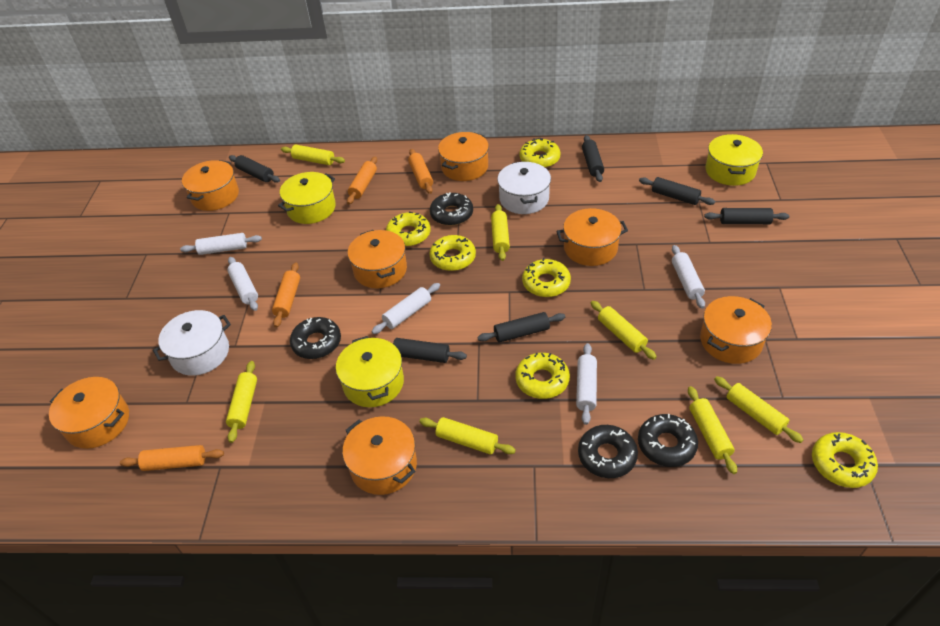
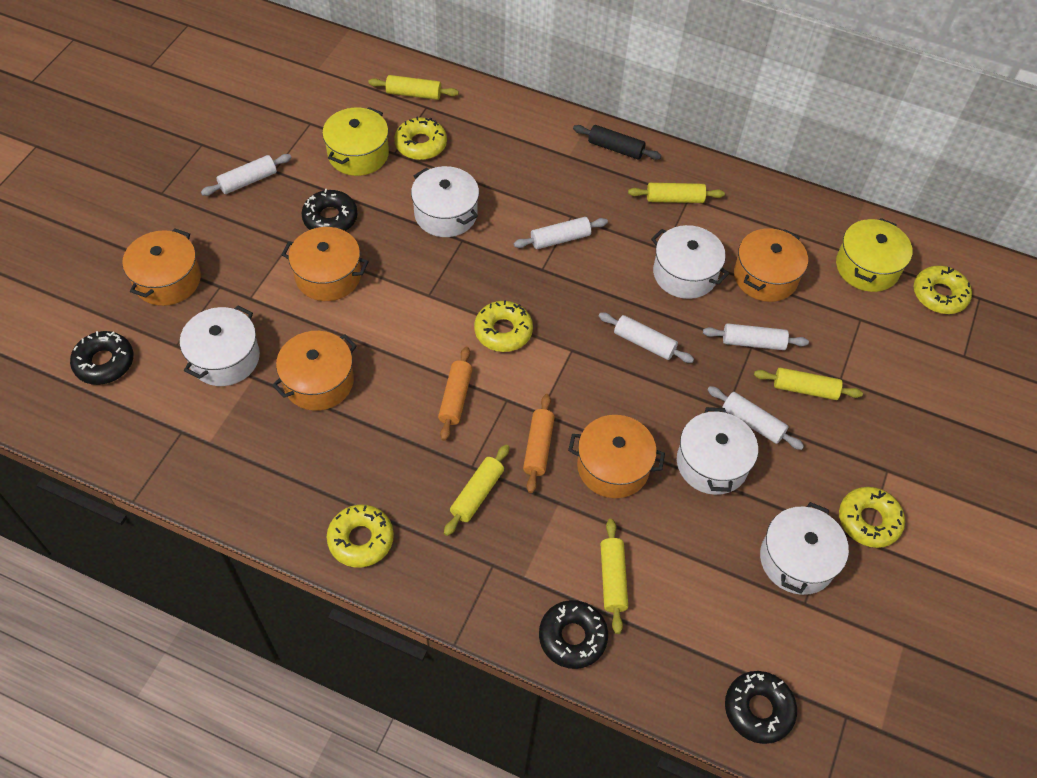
black rolling pin: 6 -> 1
orange pot: 7 -> 5
orange rolling pin: 4 -> 2
white pot: 2 -> 5
yellow donut: 6 -> 5
yellow pot: 3 -> 2
yellow rolling pin: 7 -> 5

